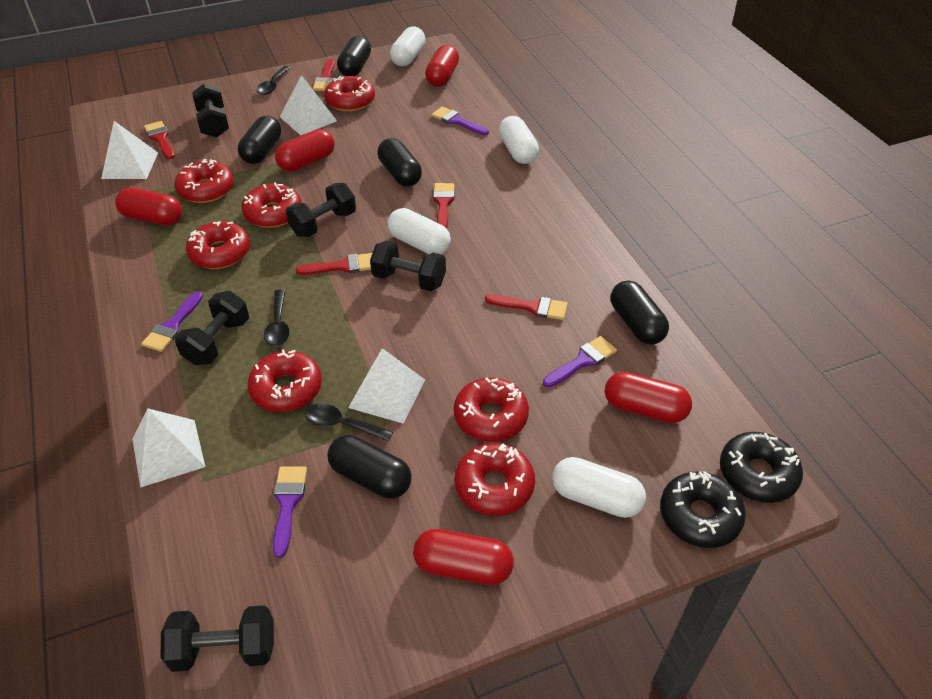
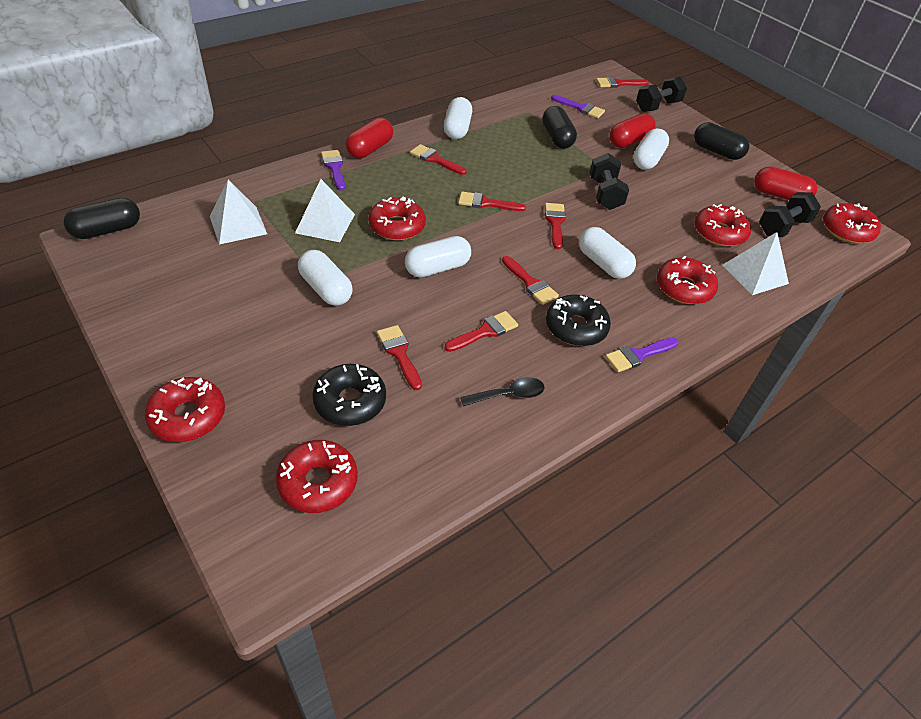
black capsule: 5 -> 3
black dumbbell: 5 -> 3
black spoon: 3 -> 1
purple brush: 4 -> 3
red brush: 5 -> 7
red capsule: 5 -> 3
red donut: 7 -> 6
white capsule: 4 -> 5
white pyramid: 4 -> 3

